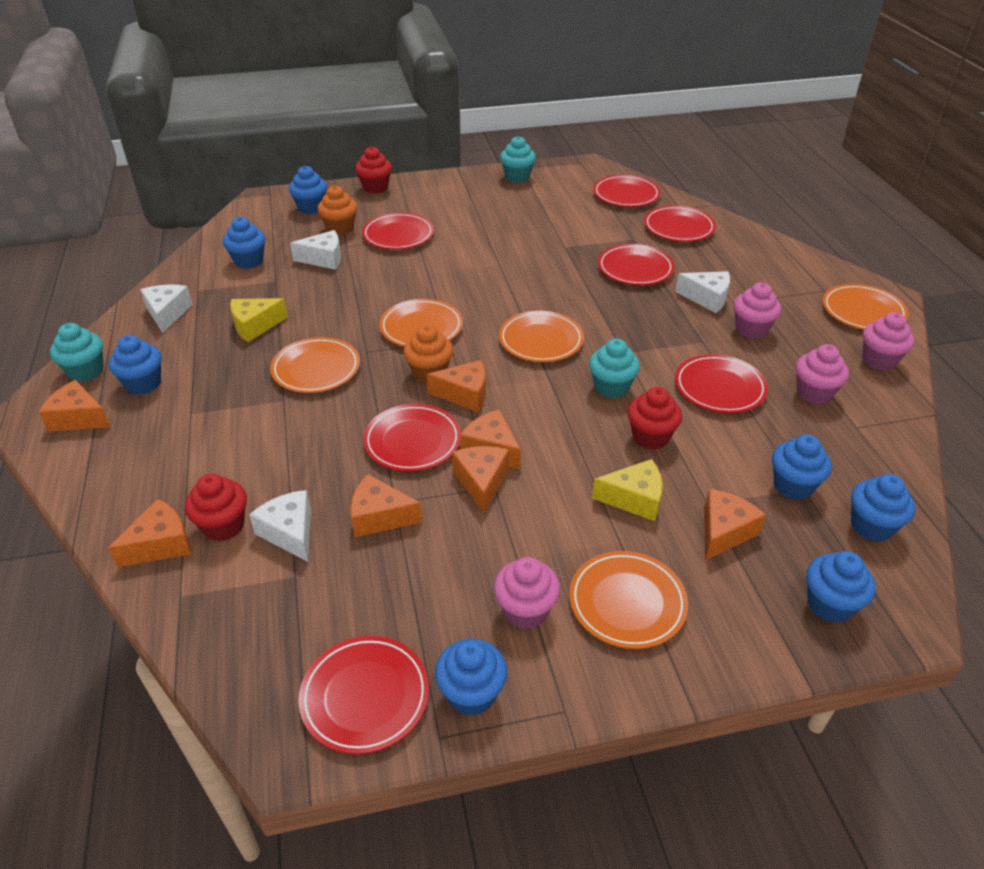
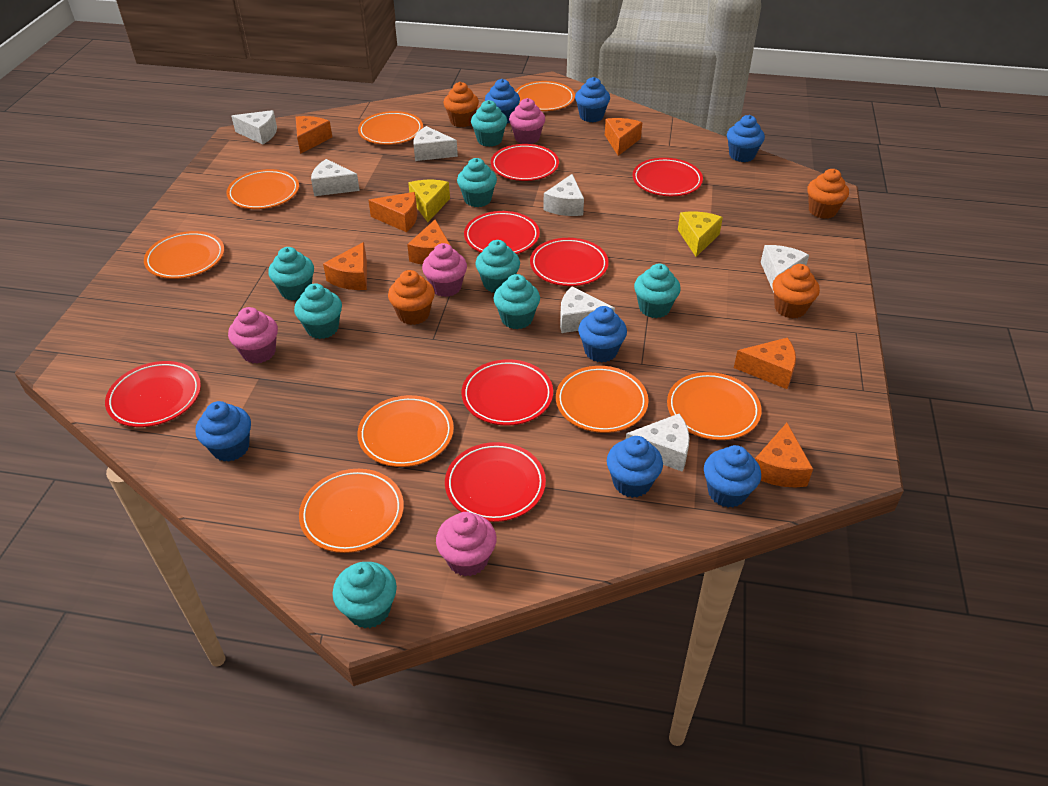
orange cupcake: 2 -> 4
orange plate: 5 -> 8
red cupcake: 3 -> 0
turquoise cupcake: 3 -> 8
white cheese: 4 -> 7

